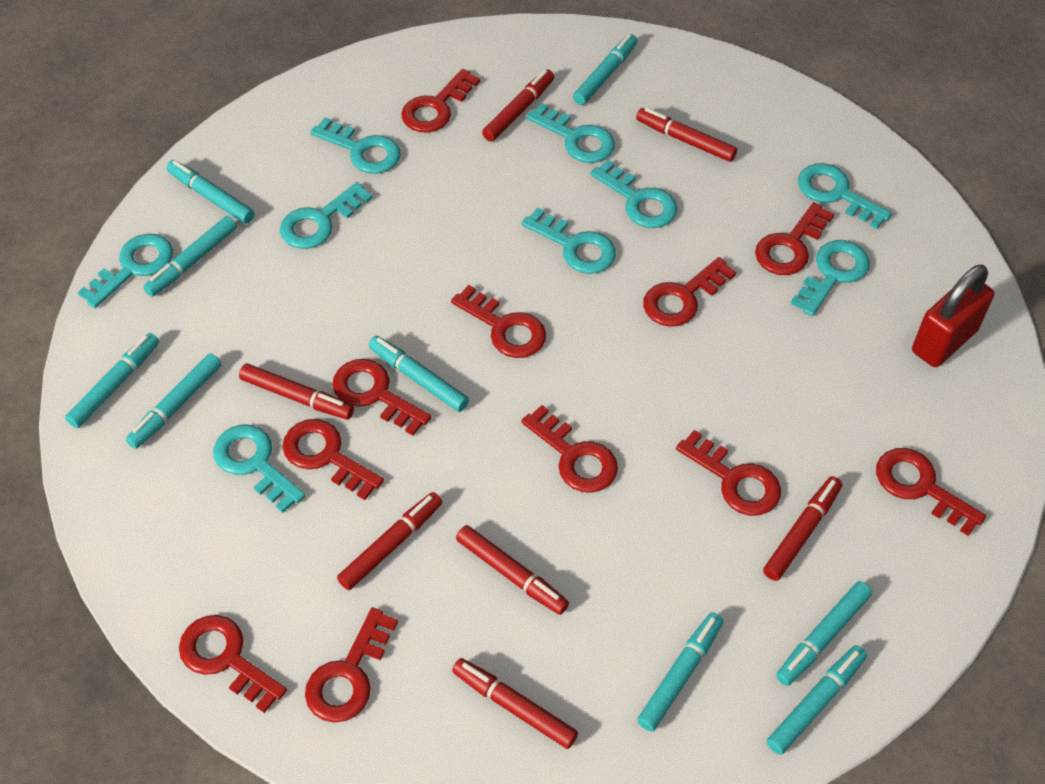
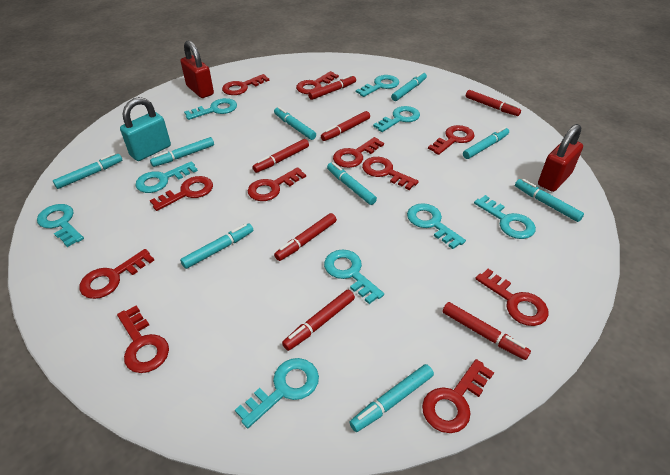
red padlock: 1 -> 2
turquoise padlock: 0 -> 1

